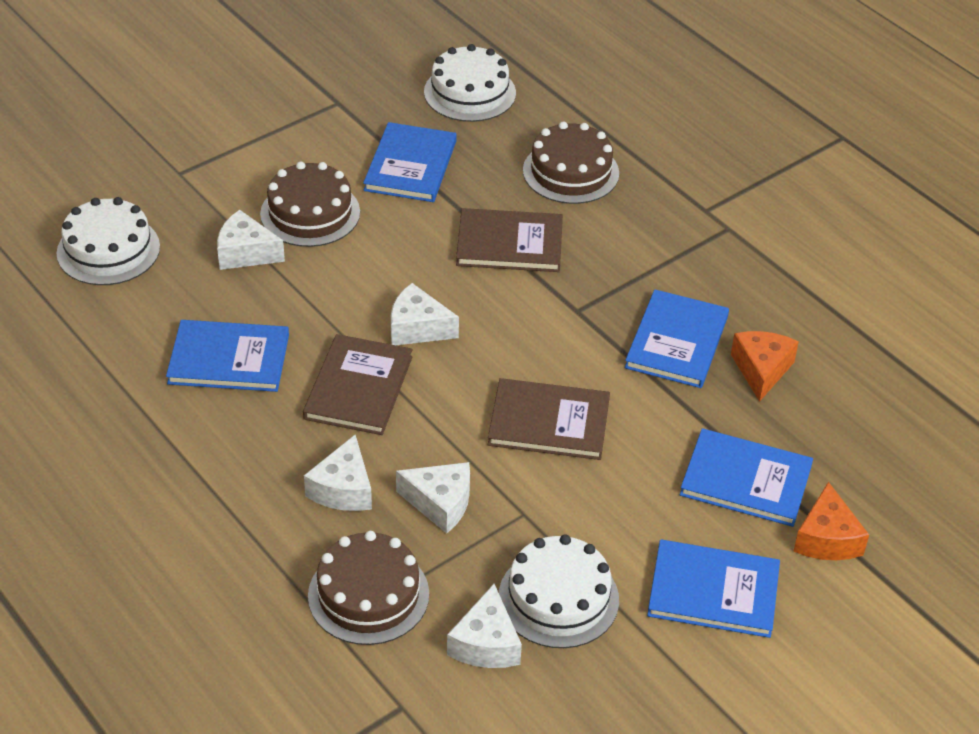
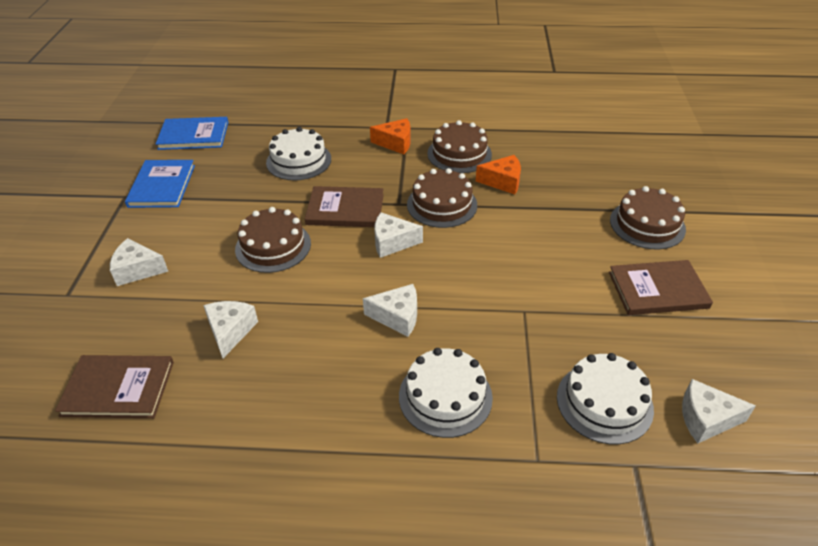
blue book: 5 -> 2
brown cake: 3 -> 4

